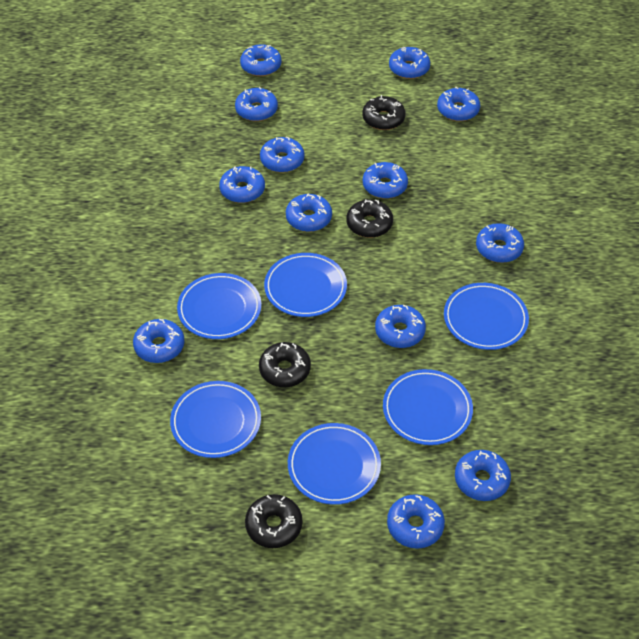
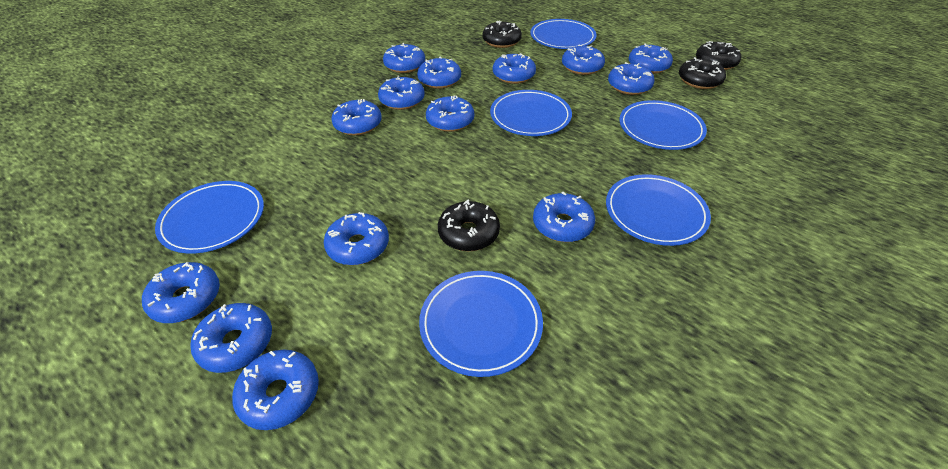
blue donut: 13 -> 14

